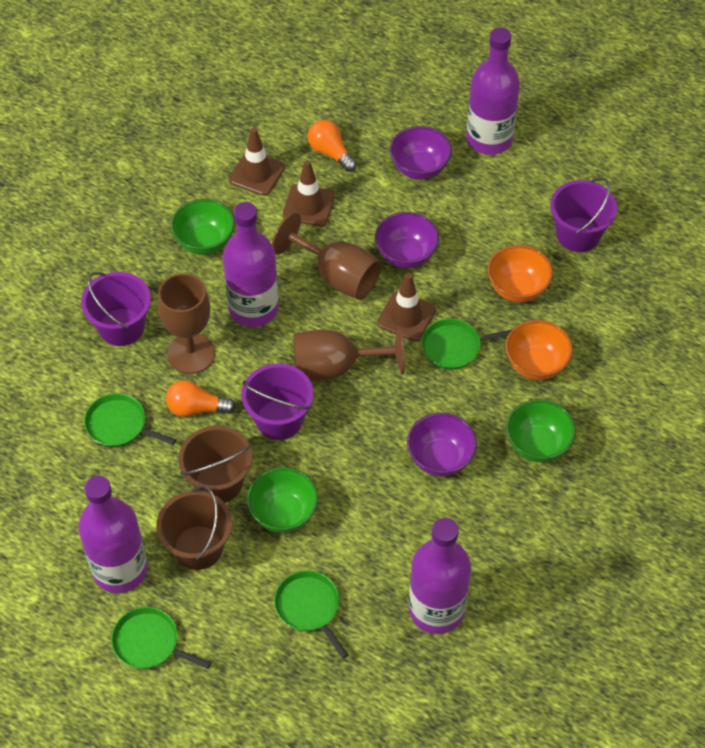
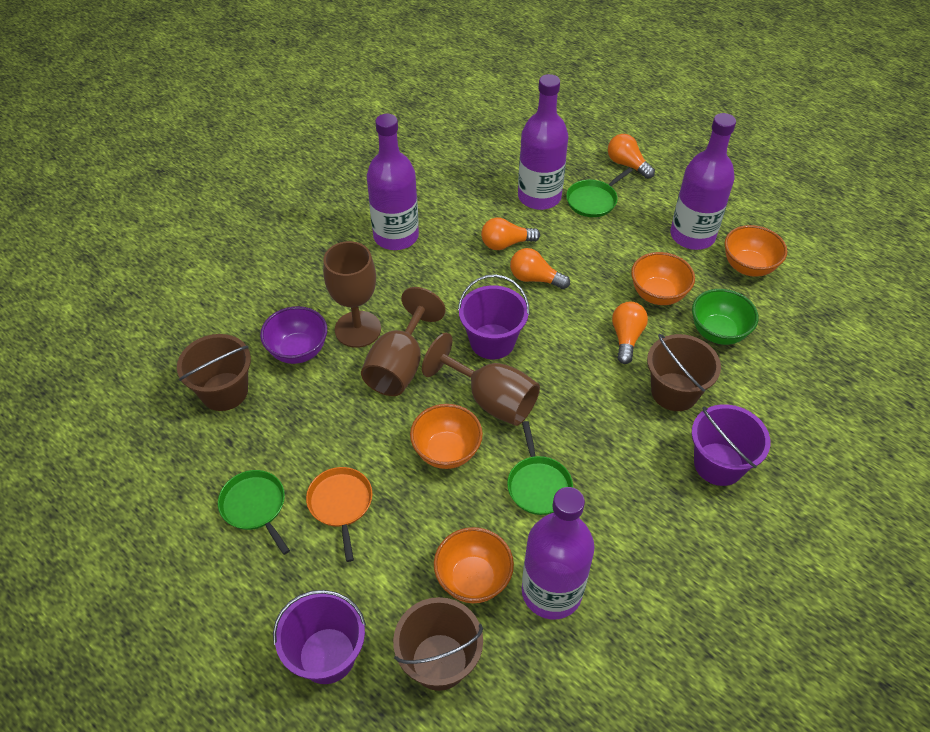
brown bucket: 2 -> 3
brown traffic cone: 3 -> 0
green bowl: 3 -> 1
green pan: 4 -> 3
orange bowl: 2 -> 4
orange light bulb: 2 -> 4
orange pan: 0 -> 1
purple bowl: 3 -> 1

